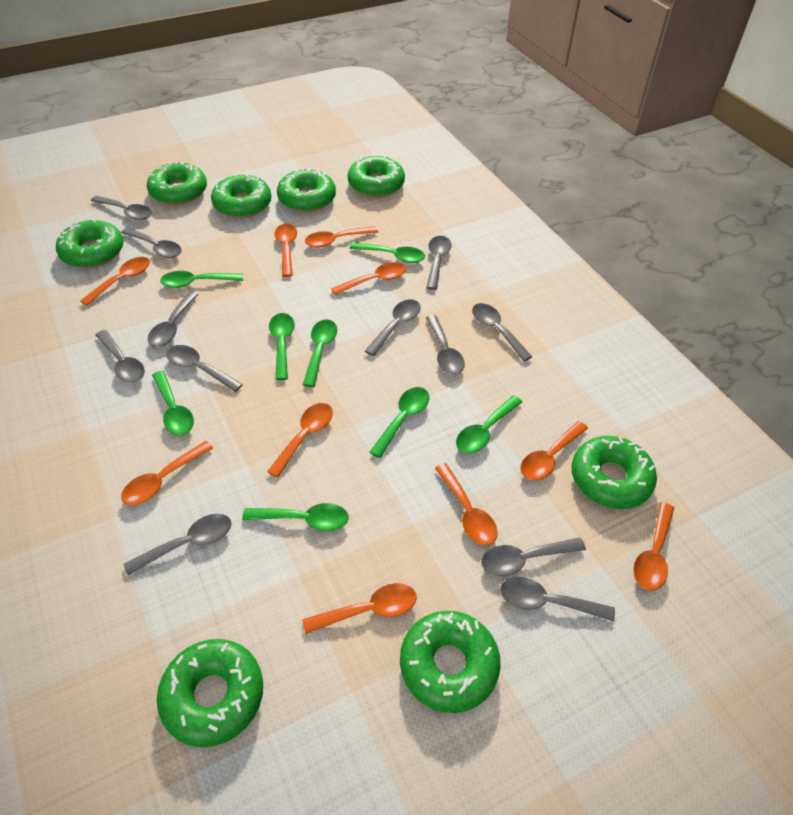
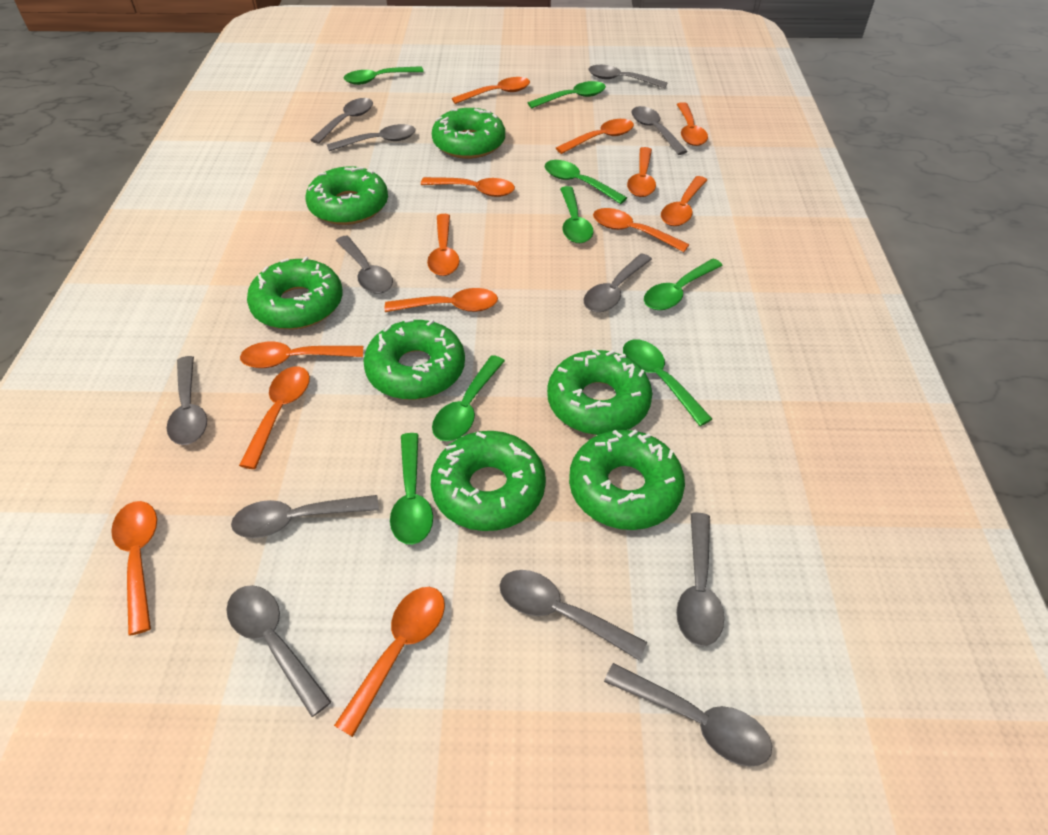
green donut: 8 -> 7
orange spoon: 10 -> 13

